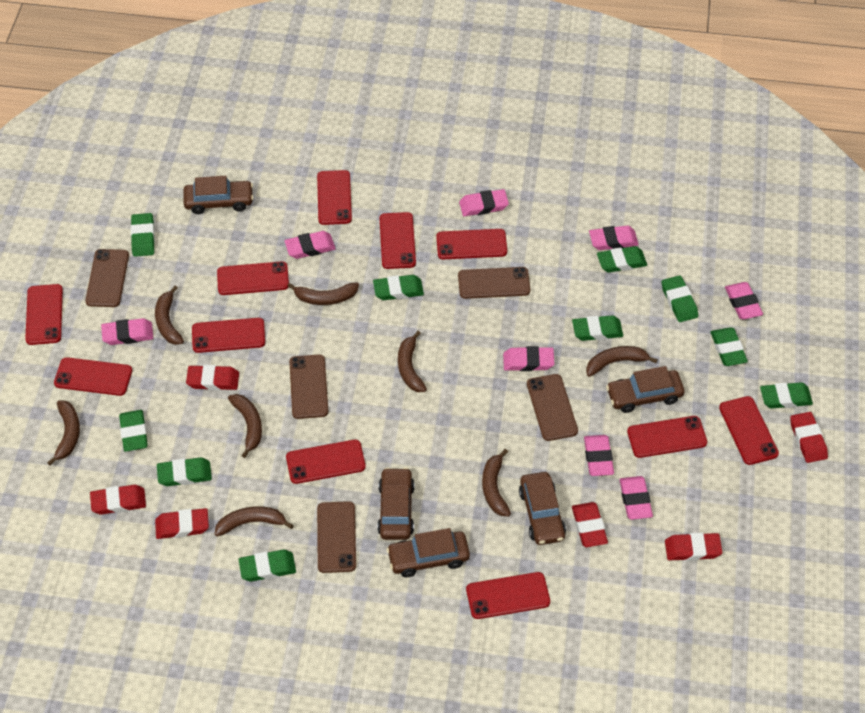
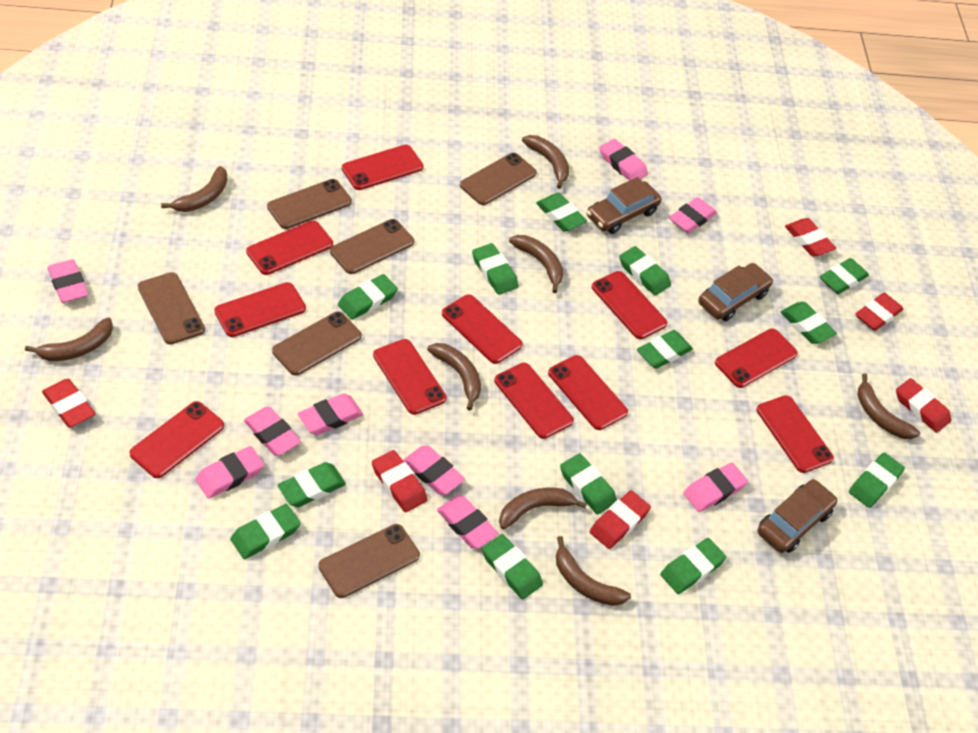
brown car: 5 -> 3
brown phone: 5 -> 6
green eraser: 10 -> 13
pink eraser: 8 -> 9

